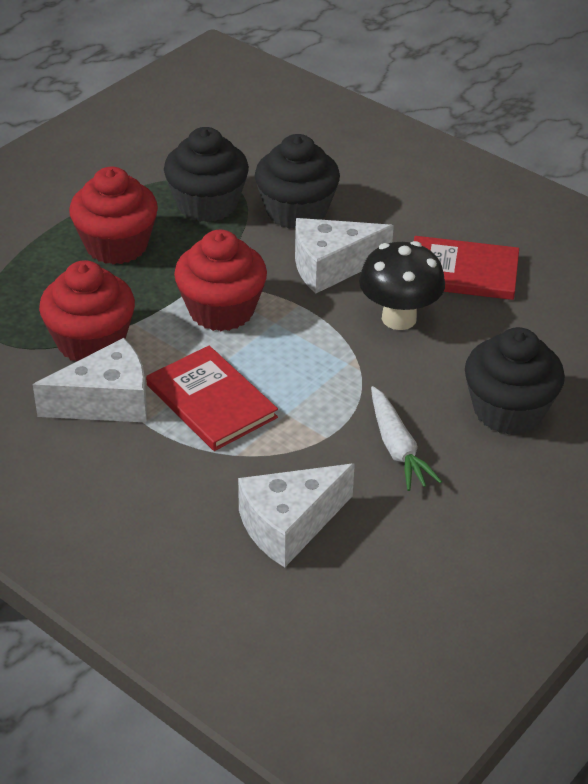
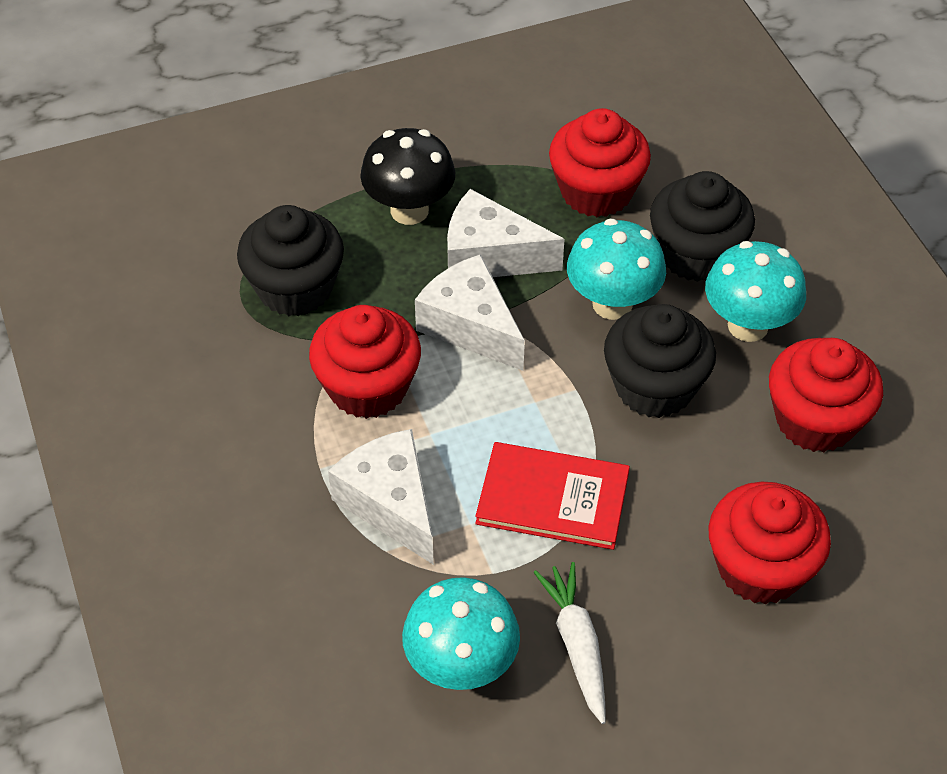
red book: 2 -> 1
red cupcake: 3 -> 4
turquoise mushroom: 0 -> 3

